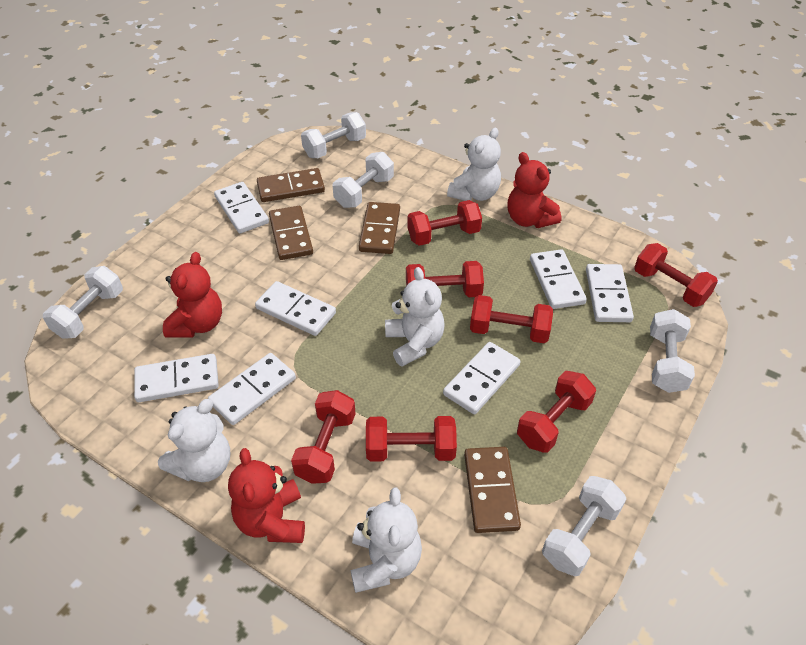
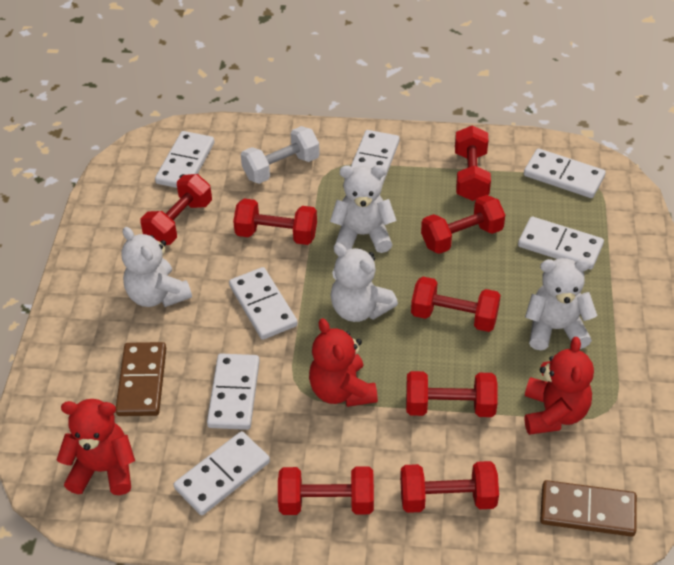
brown domino: 4 -> 2
red dumbbell: 7 -> 8
white dumbbell: 5 -> 1

